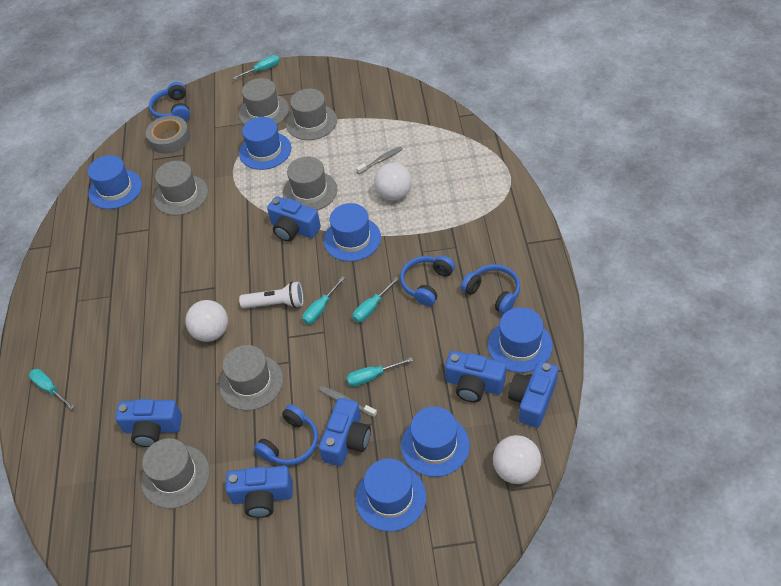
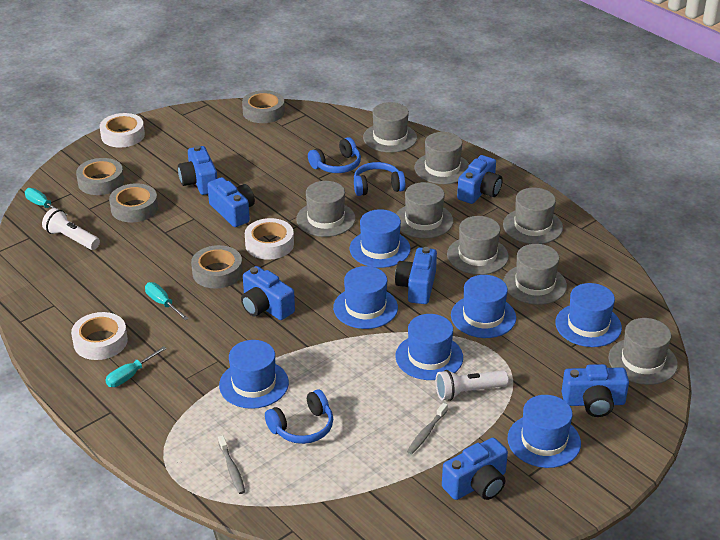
blue camera: 6 -> 7
blue hat: 6 -> 7
blue headphones: 4 -> 3
grey hat: 6 -> 8
grey tape: 1 -> 4
turquoise screwdriver: 5 -> 3
white ball: 3 -> 0
white flashlight: 1 -> 2
white tape: 0 -> 3

